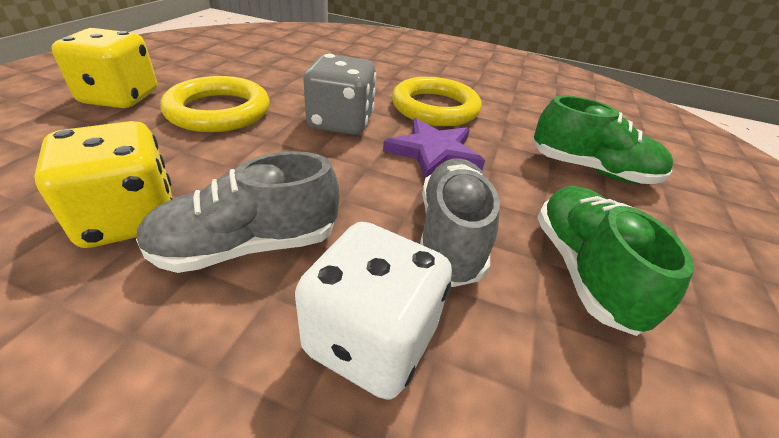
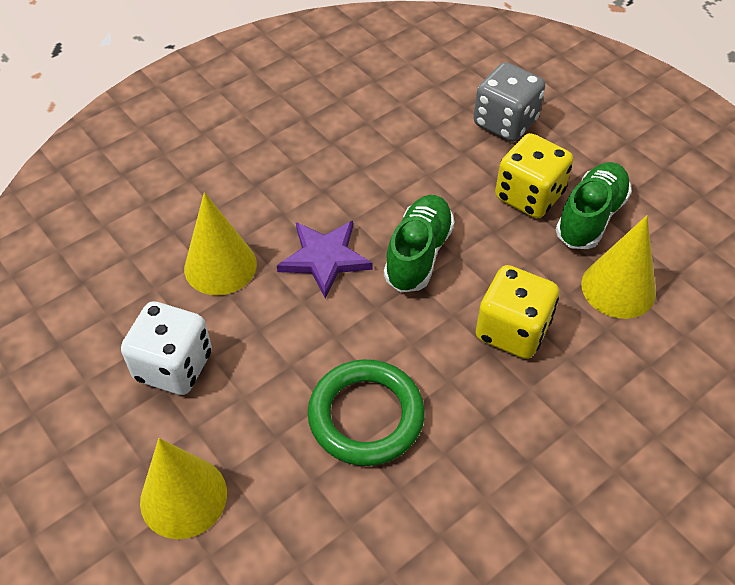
green ring: 0 -> 1
grey shoe: 2 -> 0
yellow cone: 0 -> 3
yellow ring: 2 -> 0

